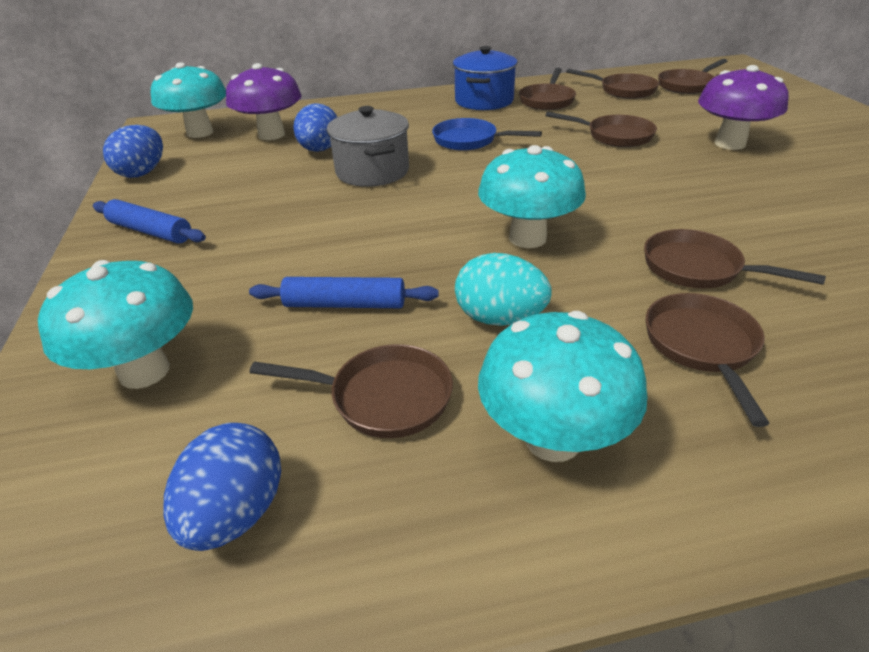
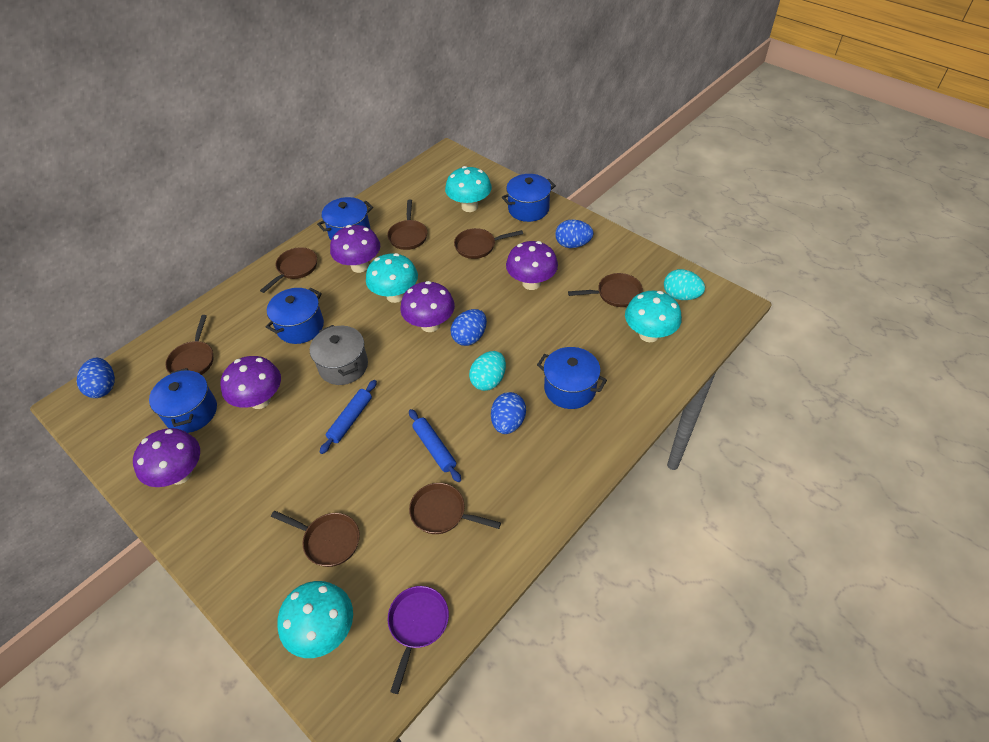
blue egg: 3 -> 4
blue pan: 1 -> 0
blue pot: 1 -> 5
purple mushroom: 2 -> 5
purple pan: 0 -> 1
turquoise egg: 1 -> 2

